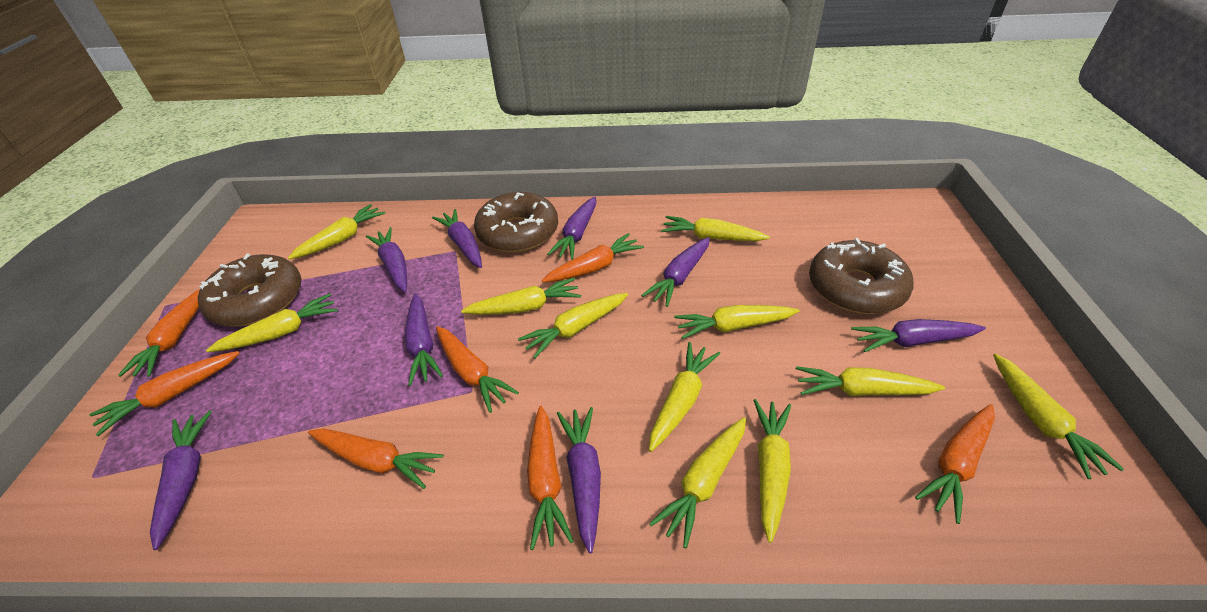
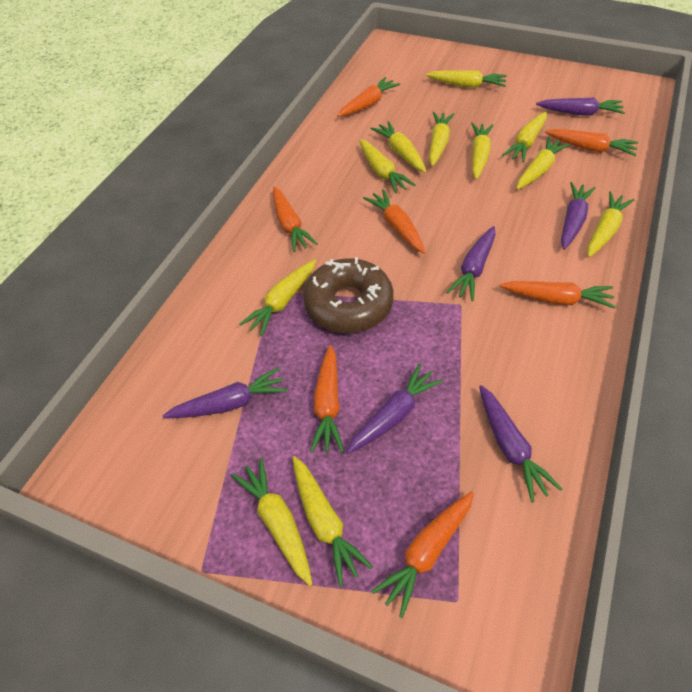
brown donut: 3 -> 1
purple carrot: 8 -> 6

